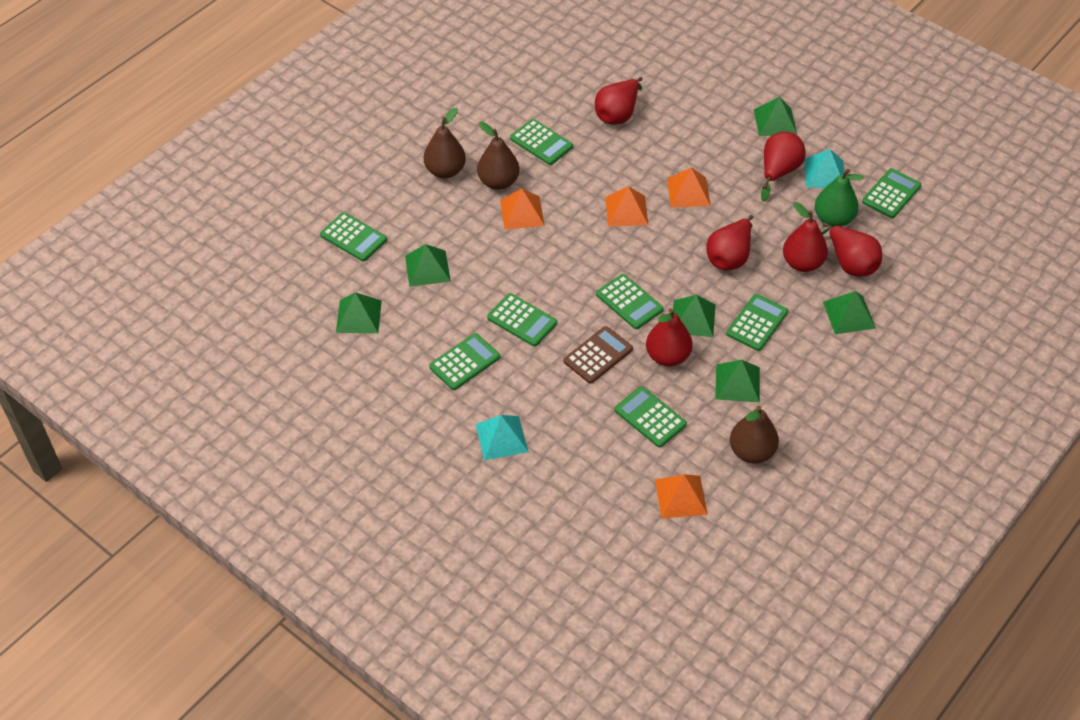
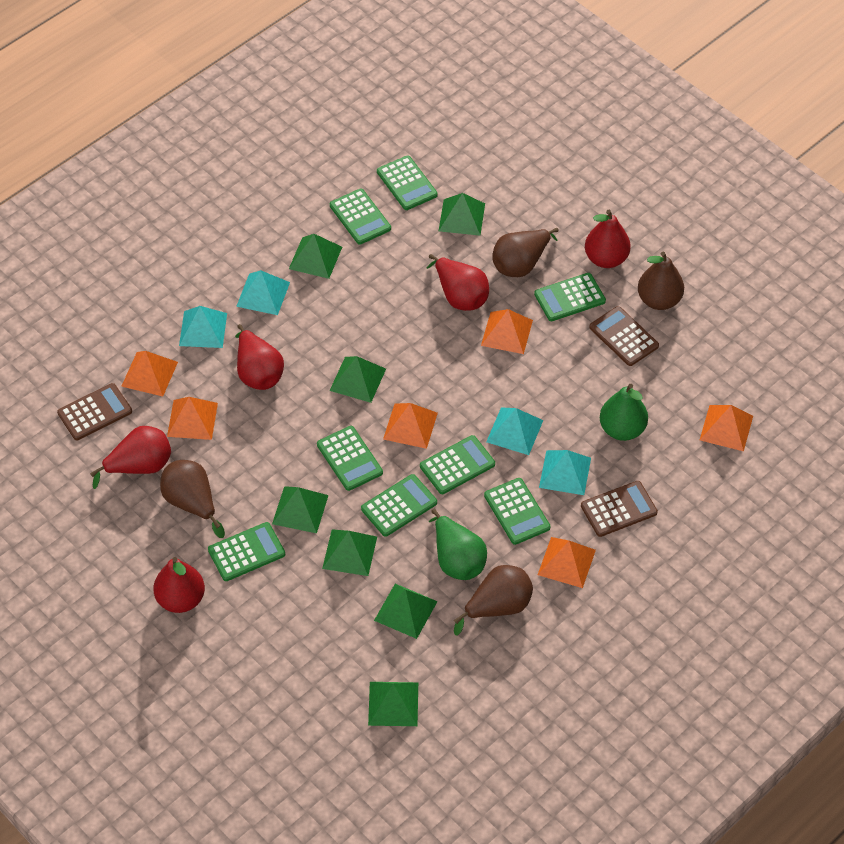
brown calculator: 1 -> 3
brown pear: 3 -> 4
green pear: 1 -> 2
green pyramid: 6 -> 7
orange pyramid: 4 -> 6
red pear: 6 -> 5
turquoise pyramid: 2 -> 4

